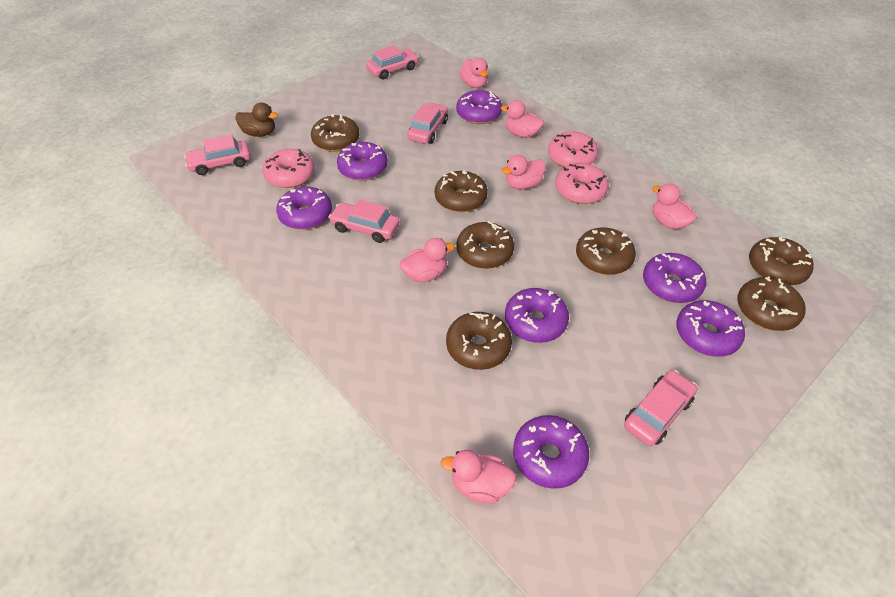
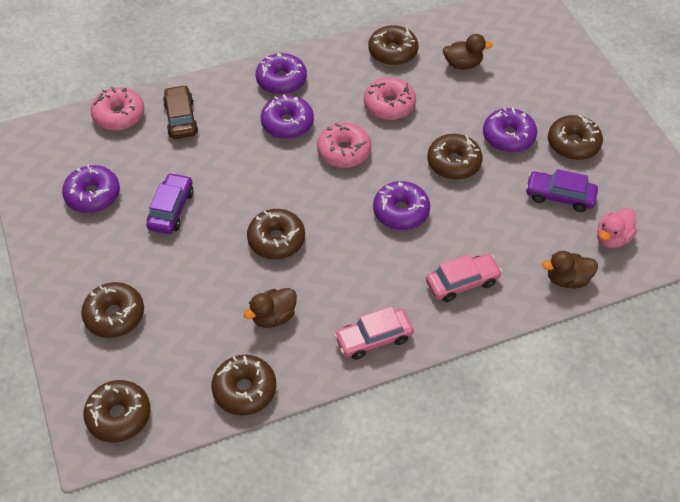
brown car: 0 -> 1
brown duck: 1 -> 3
pink car: 5 -> 2
pink duck: 6 -> 1
purple car: 0 -> 2
purple donut: 7 -> 5

